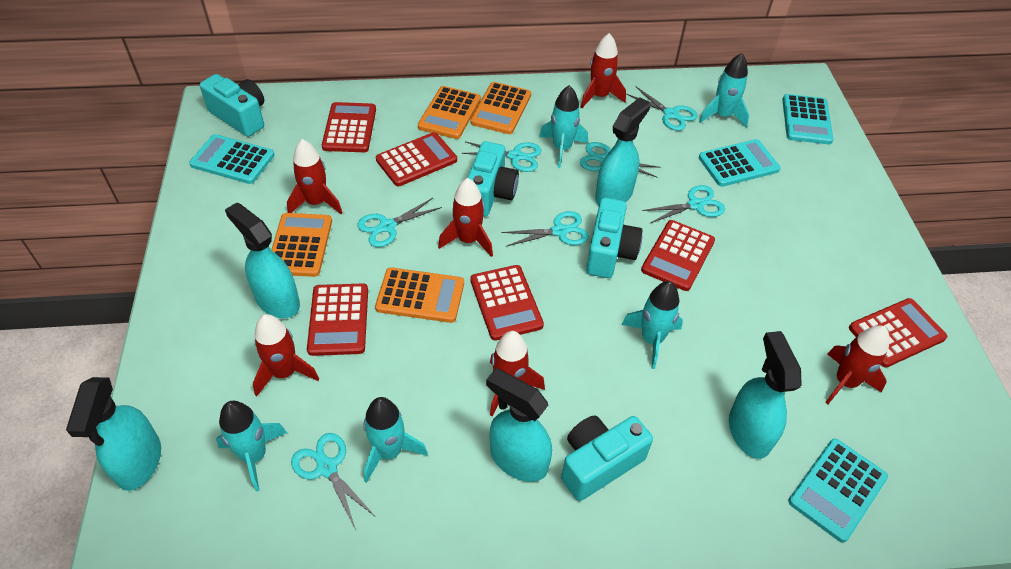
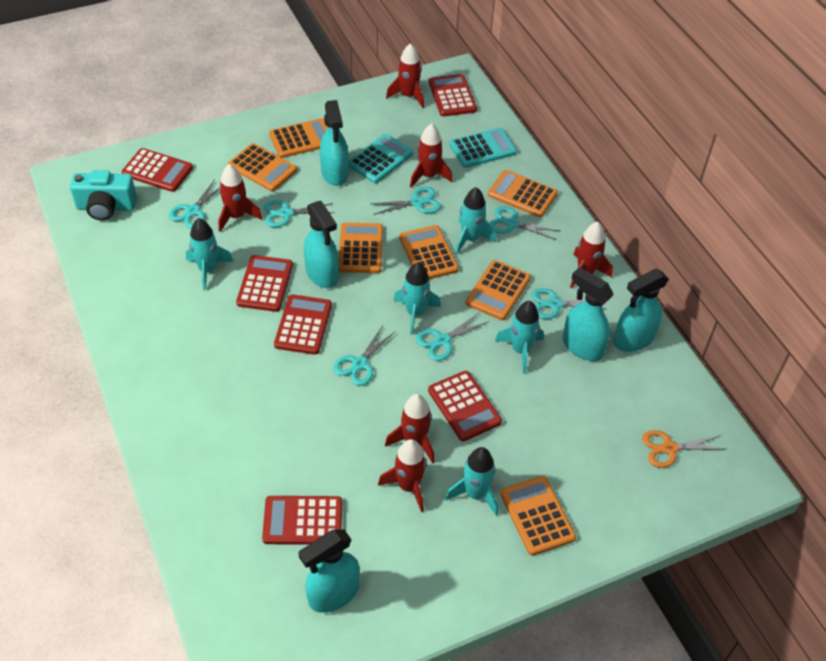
orange calculator: 4 -> 7
orange scissors: 0 -> 1
turquoise calculator: 4 -> 2
turquoise camera: 4 -> 1

